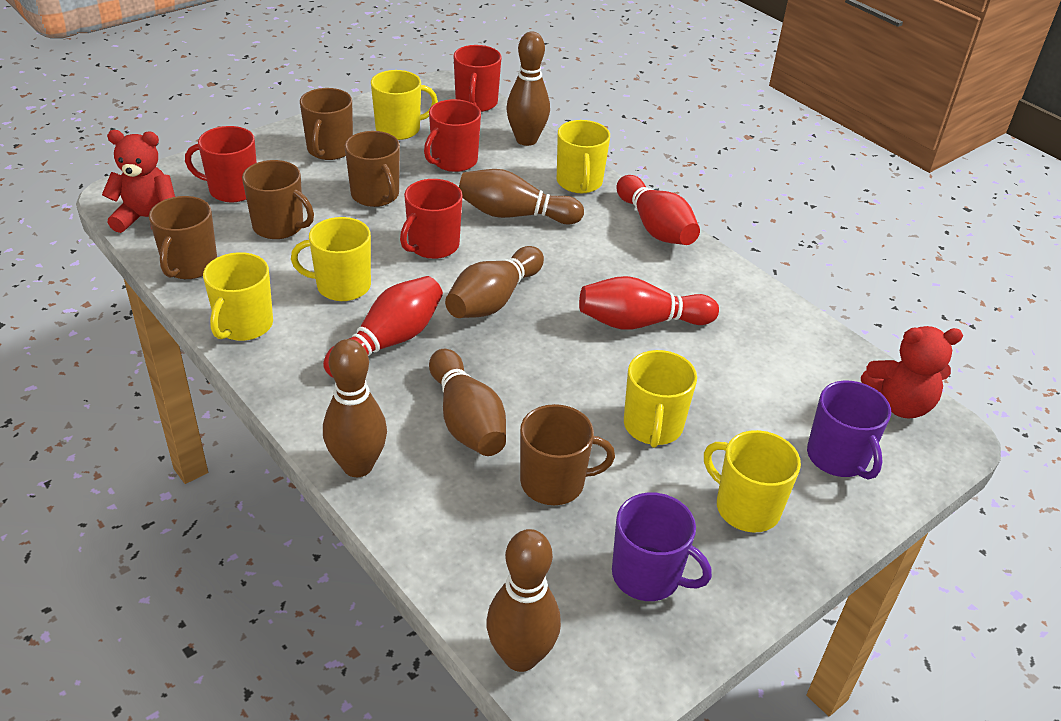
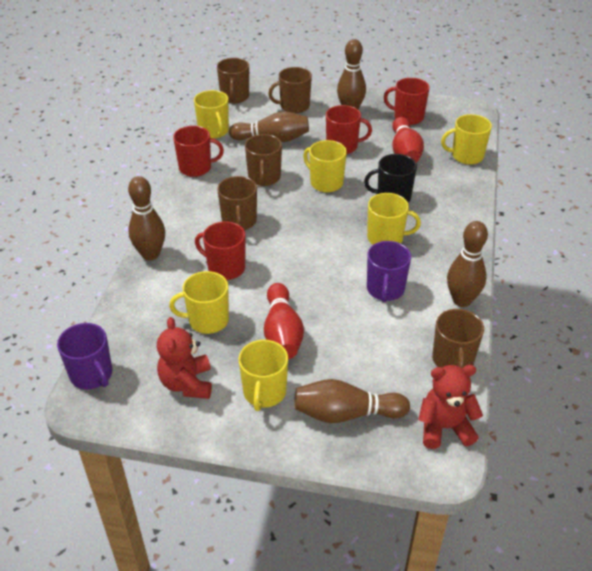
black mug: 0 -> 1
brown bowling pin: 6 -> 5
red bowling pin: 3 -> 2

